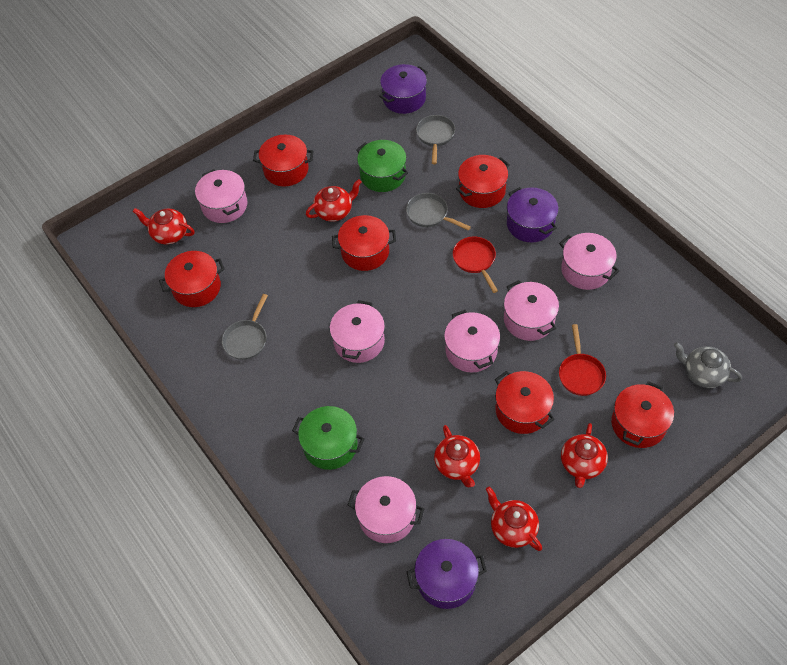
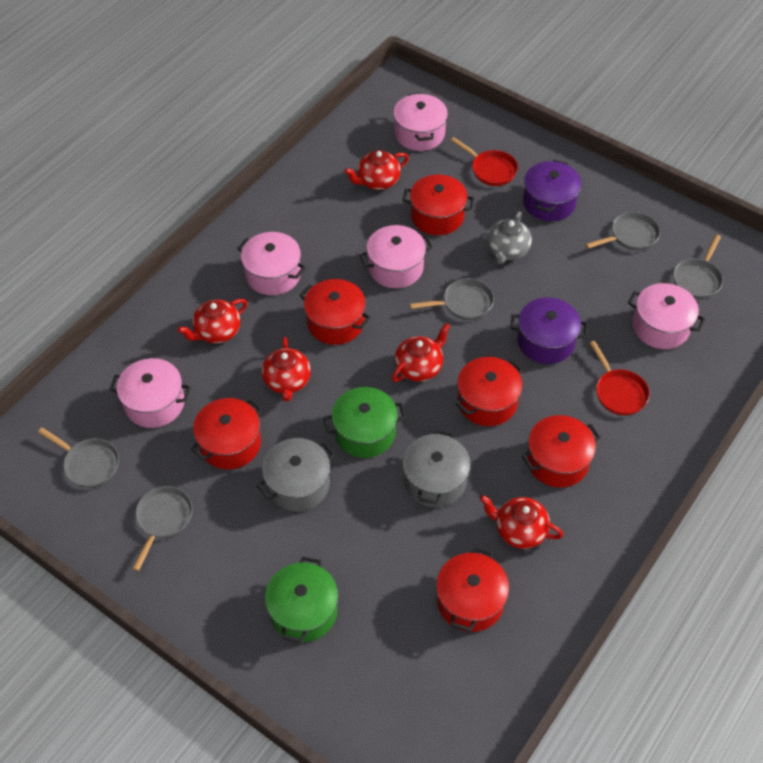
grey pan: 3 -> 5
grey pot: 0 -> 2
pink pot: 6 -> 5
purple pot: 3 -> 2

